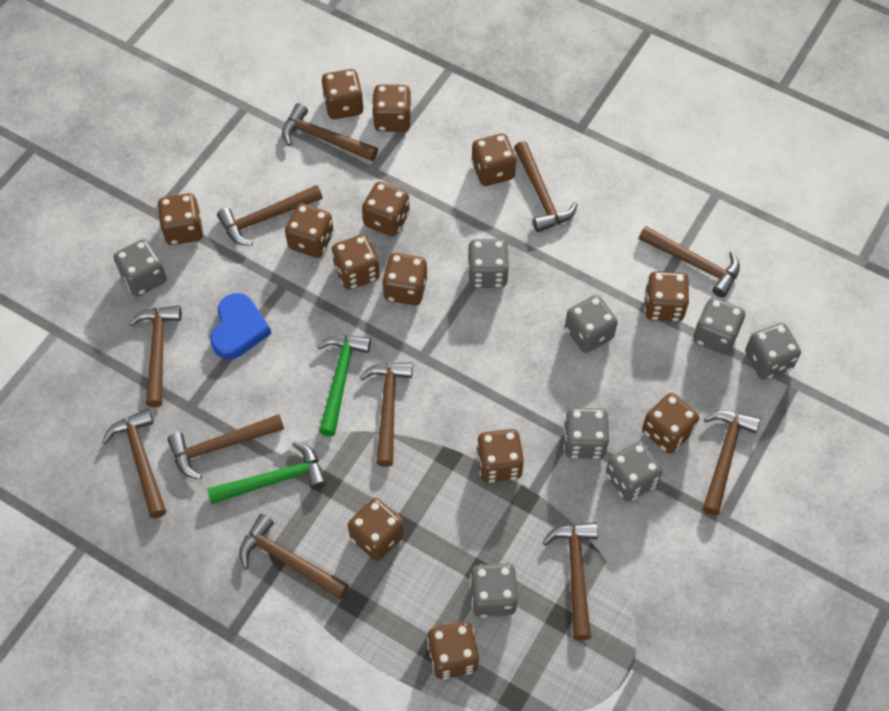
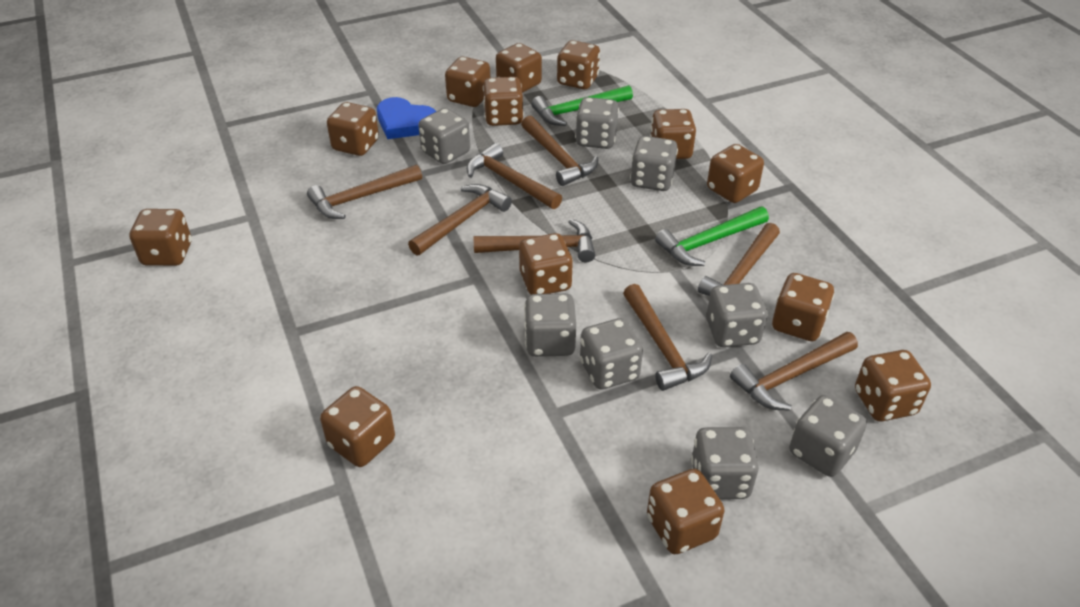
brown hammer: 11 -> 8

